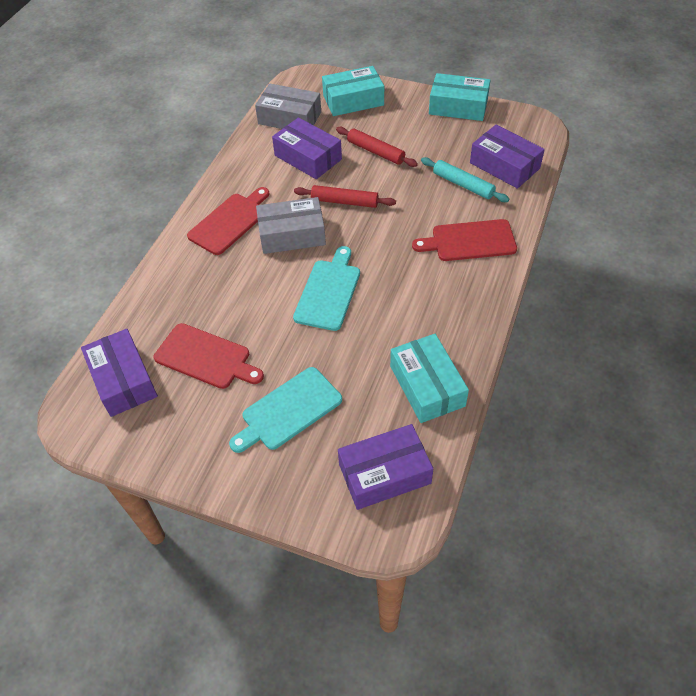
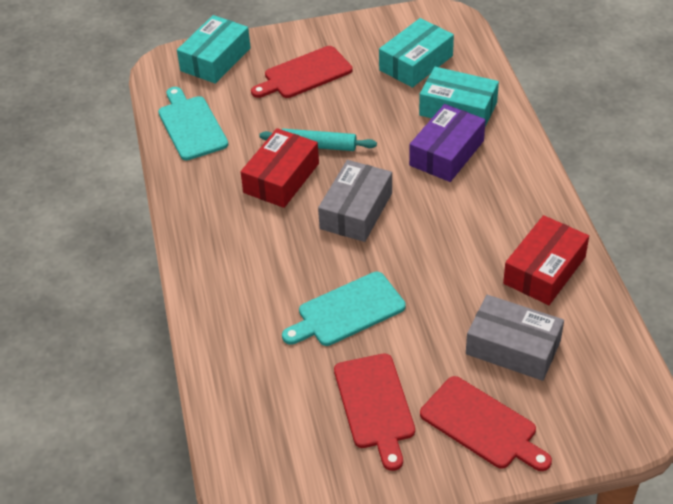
purple box: 4 -> 1
red box: 0 -> 2
red rolling pin: 2 -> 0

